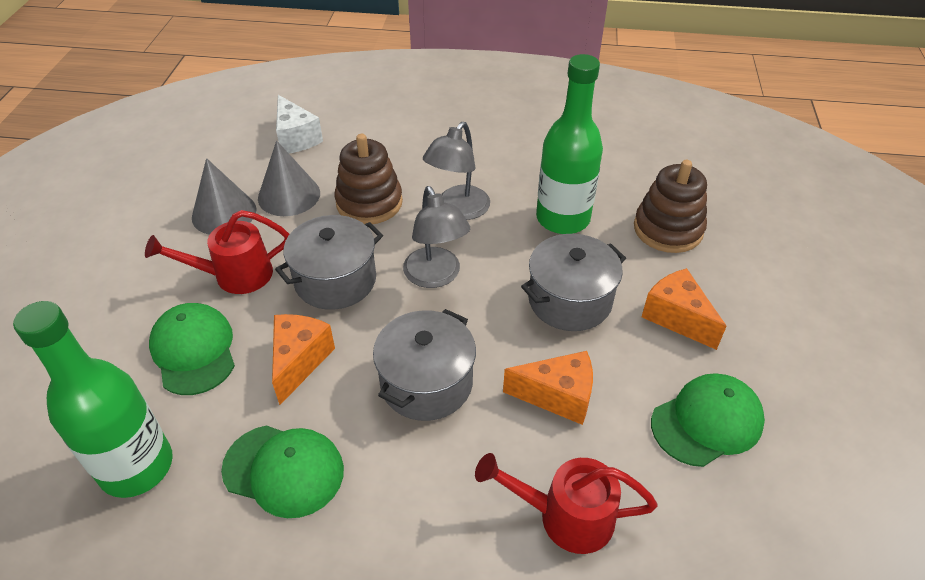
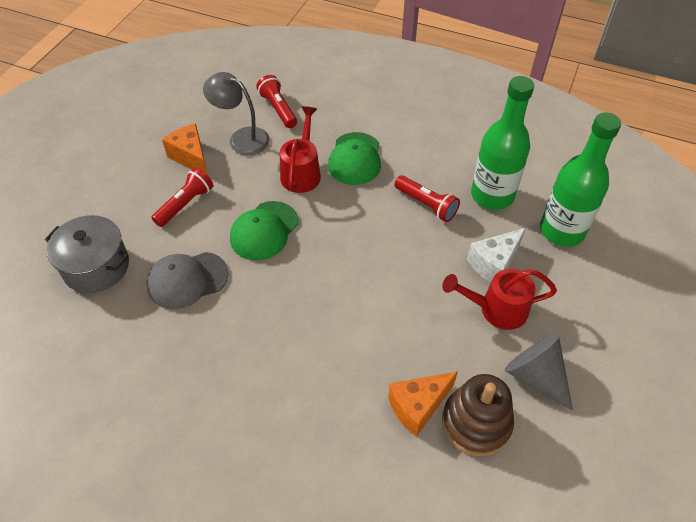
brown stacking toy: 2 -> 1
green cap: 3 -> 2
grey cap: 0 -> 1
grey cone: 2 -> 1
grey lamp: 2 -> 1
grey pot: 3 -> 1
orange cheese: 3 -> 2
red flashlight: 0 -> 3

